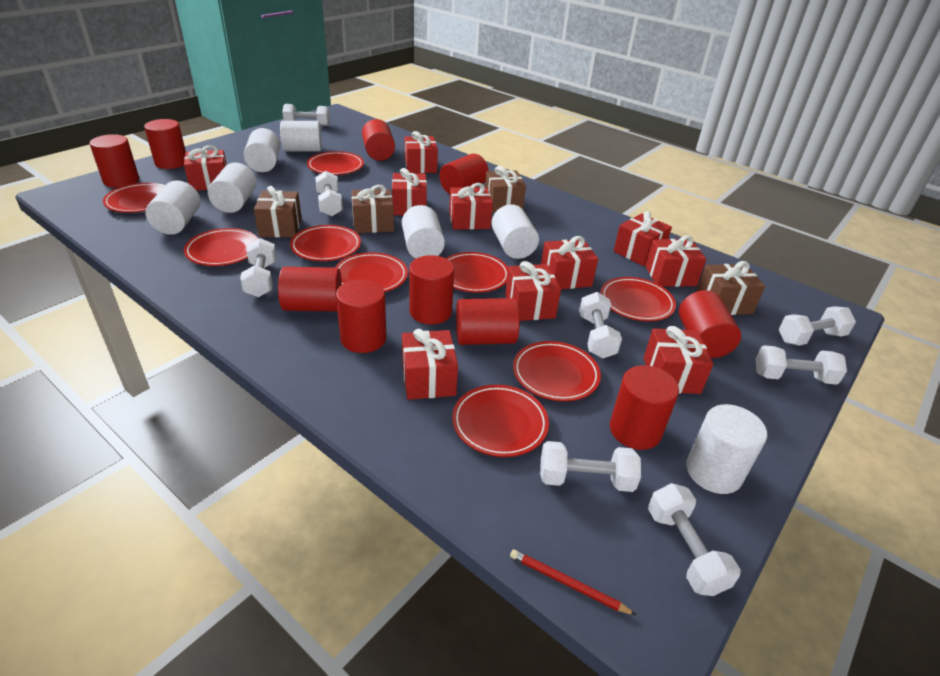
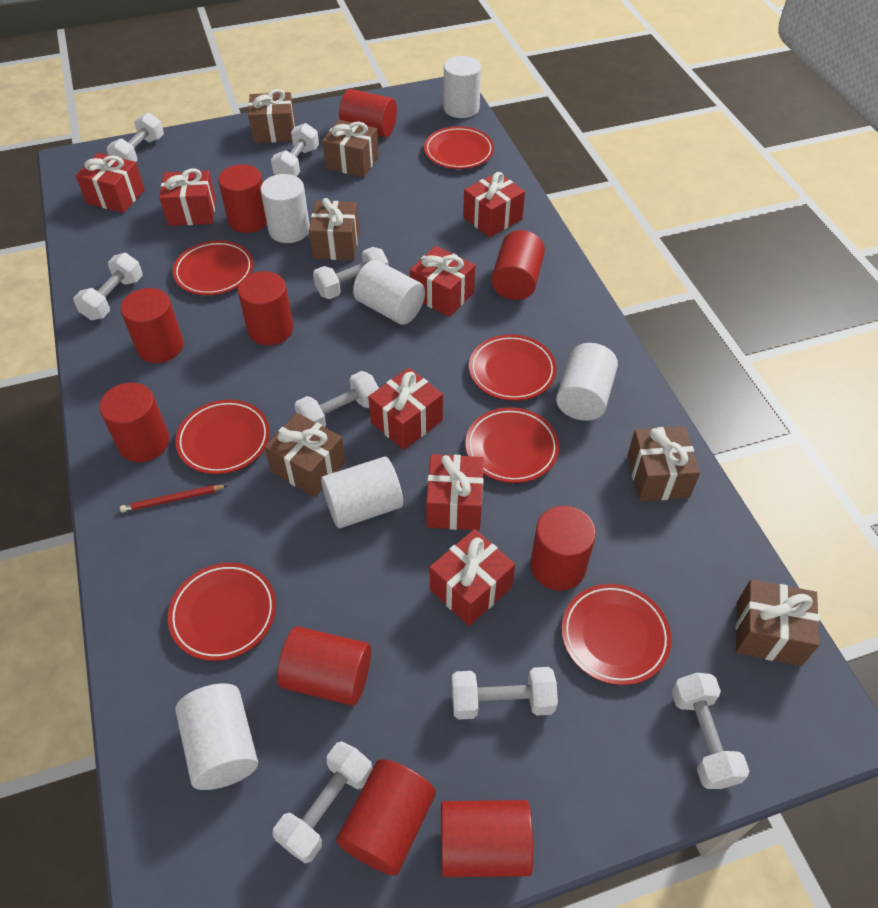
brown gift: 4 -> 6
red gift: 10 -> 7
red plate: 9 -> 7
white cylinder: 7 -> 6

